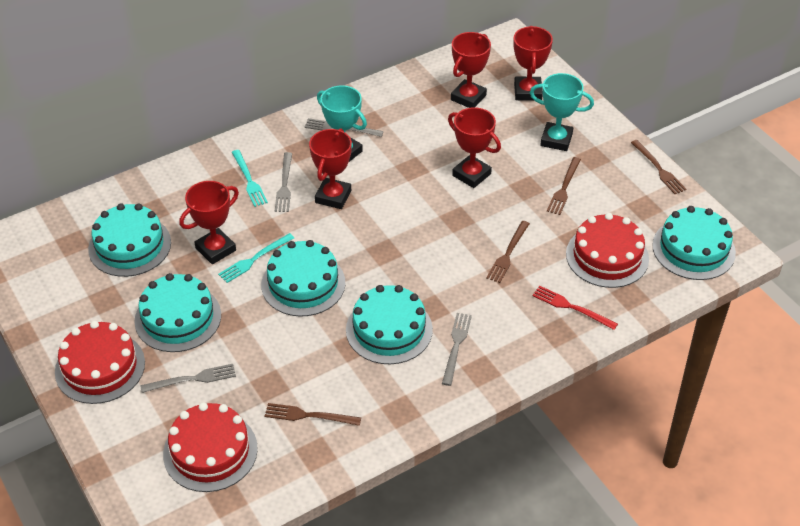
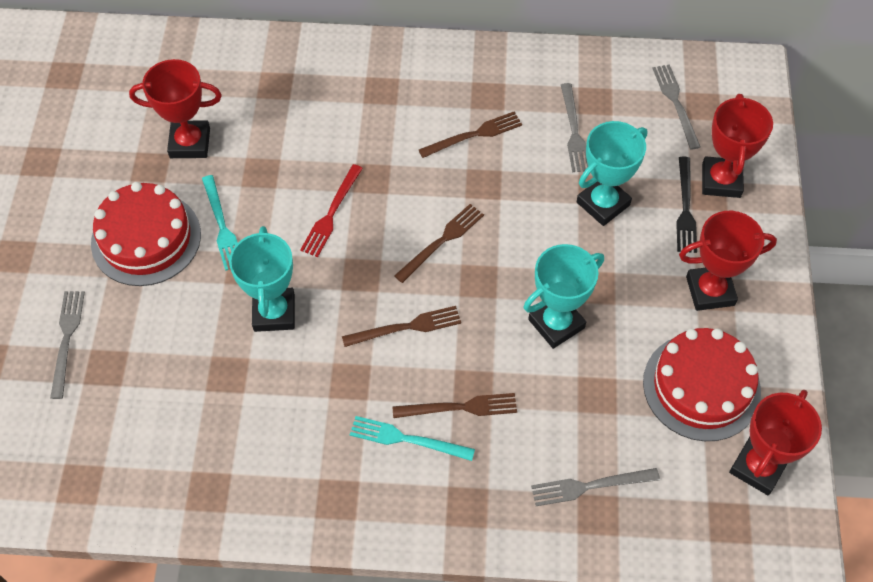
black fork: 0 -> 1
red cake: 3 -> 2
red trophy: 5 -> 4
turquoise cake: 5 -> 0
turquoise trophy: 2 -> 3

